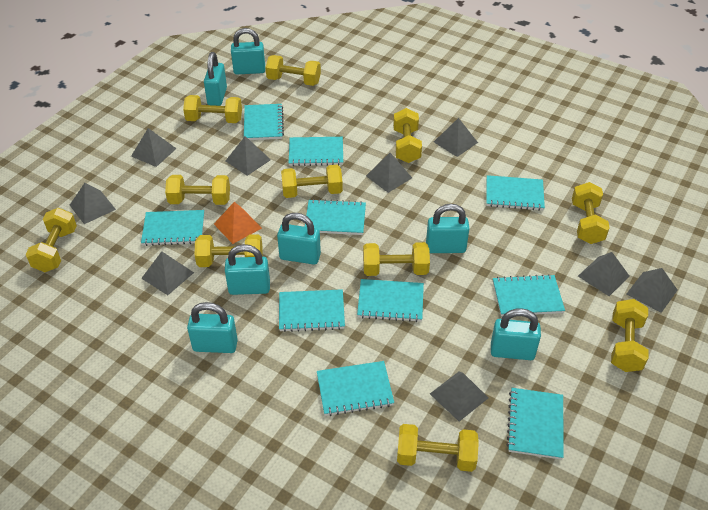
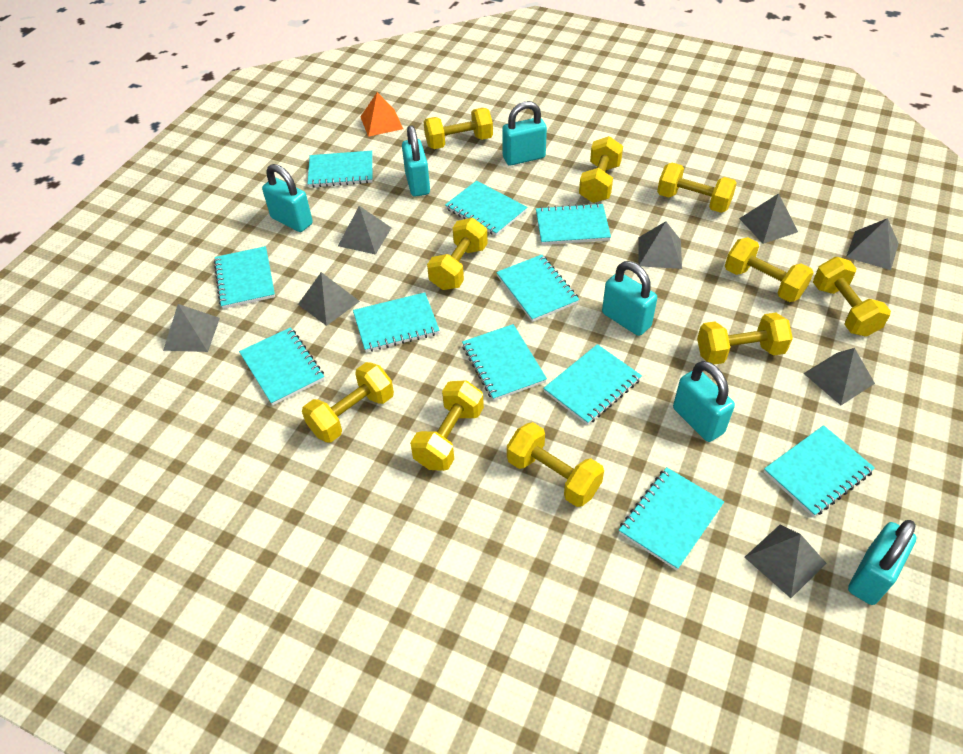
grey pyramid: 9 -> 8
turquoise notebook: 10 -> 11
turquoise padlock: 7 -> 6
yellow dumbbell: 11 -> 10

